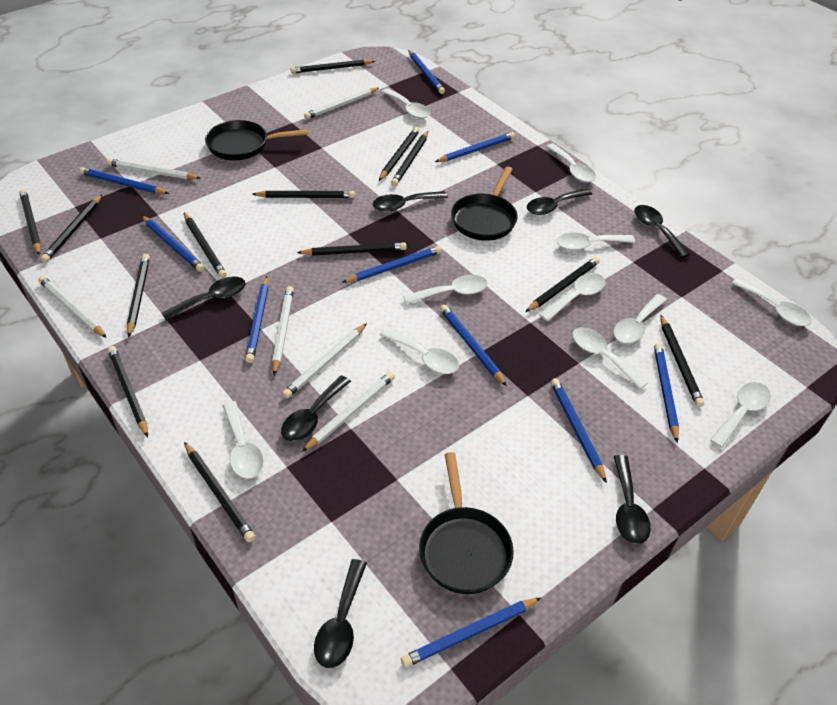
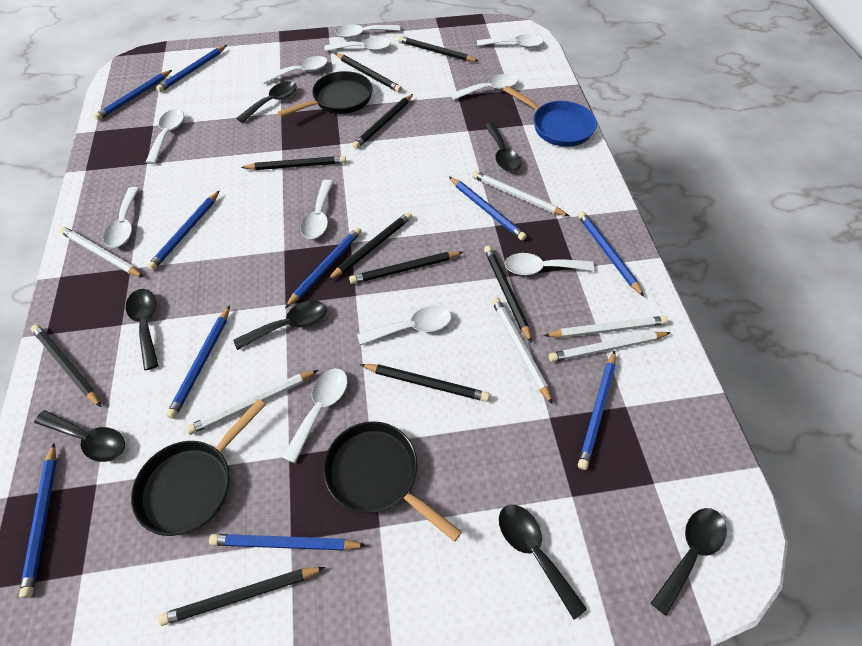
black pencil: 13 -> 10
blue pan: 0 -> 1

